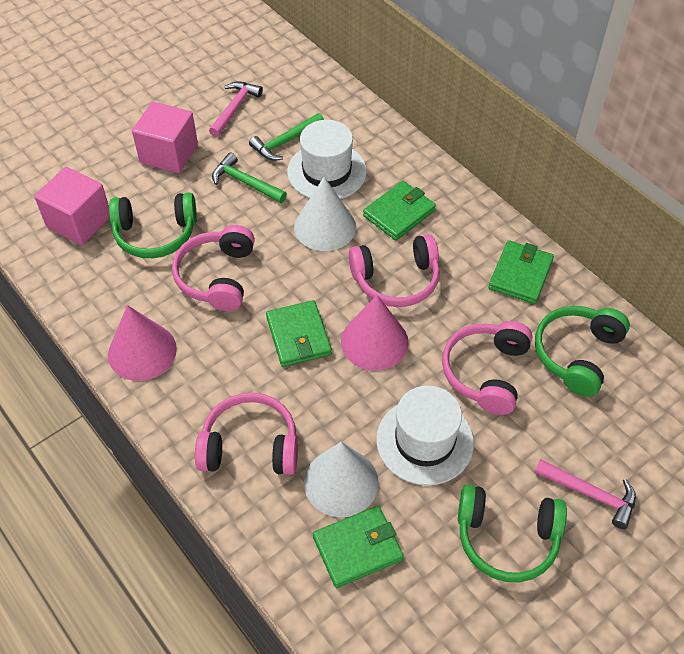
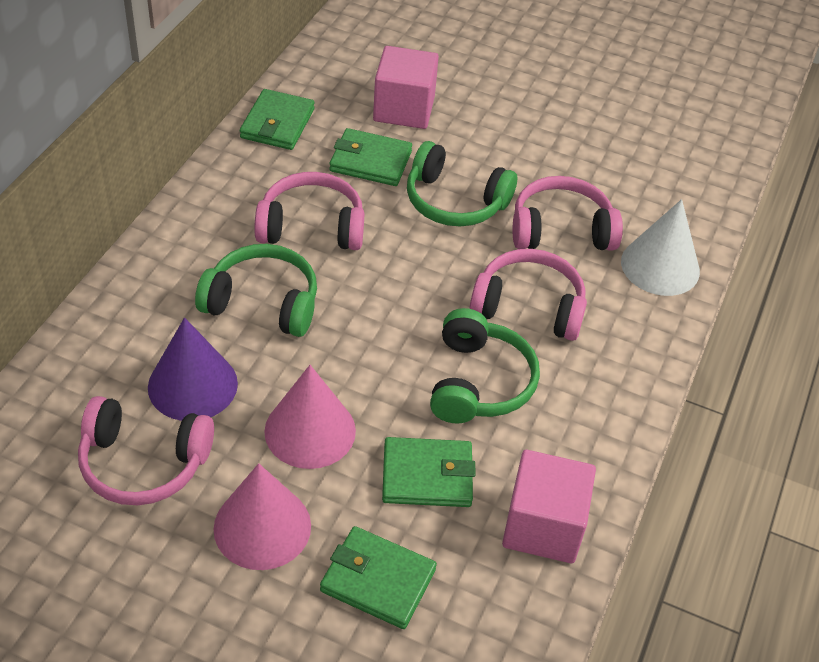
green hammer: 2 -> 0
pink hammer: 2 -> 0
purple cone: 0 -> 1
white cone: 2 -> 1
white hat: 2 -> 0

